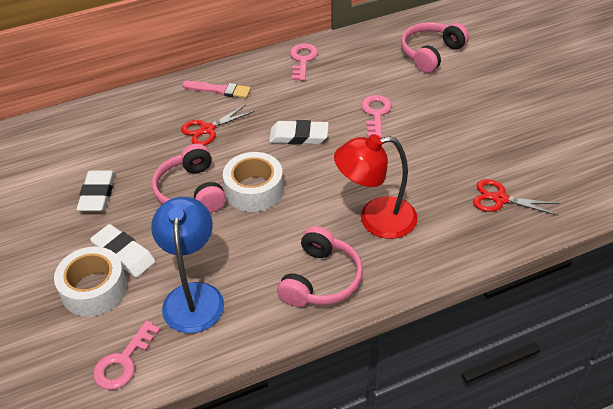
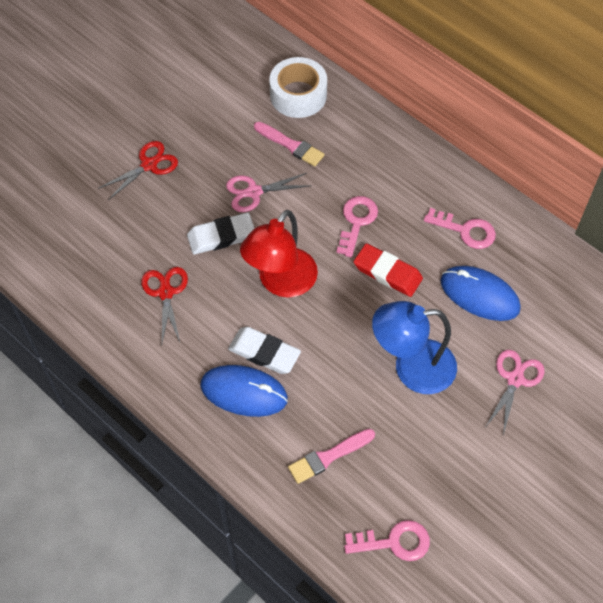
blue mouse: 0 -> 2
pink brush: 1 -> 2
pink headphones: 3 -> 0
pink scissors: 0 -> 2
red eraser: 0 -> 1
white eraser: 3 -> 2
white tape: 2 -> 1

